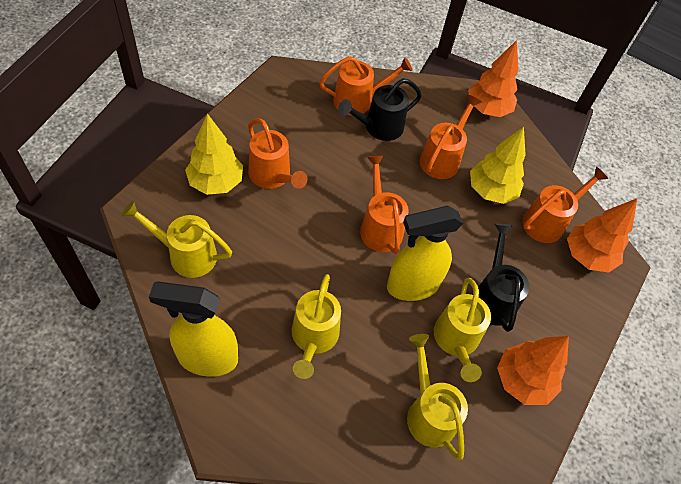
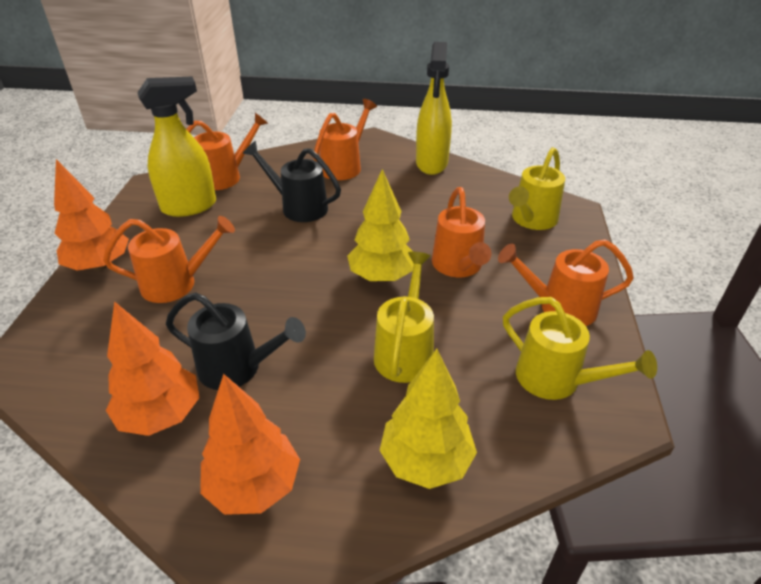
yellow watering can: 4 -> 3

